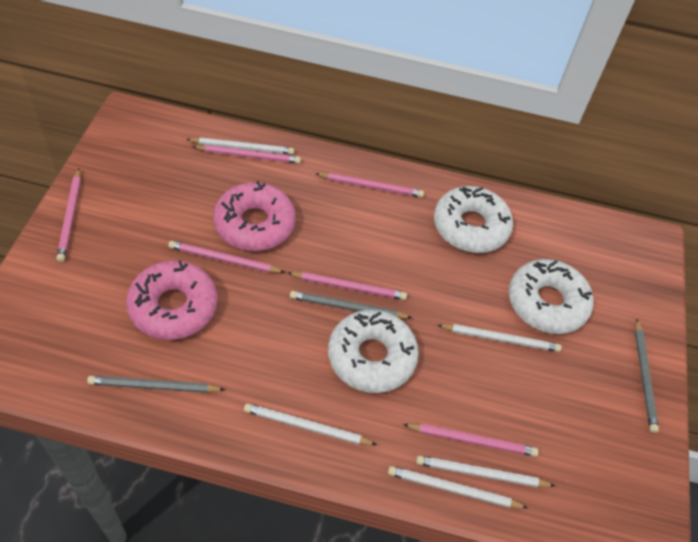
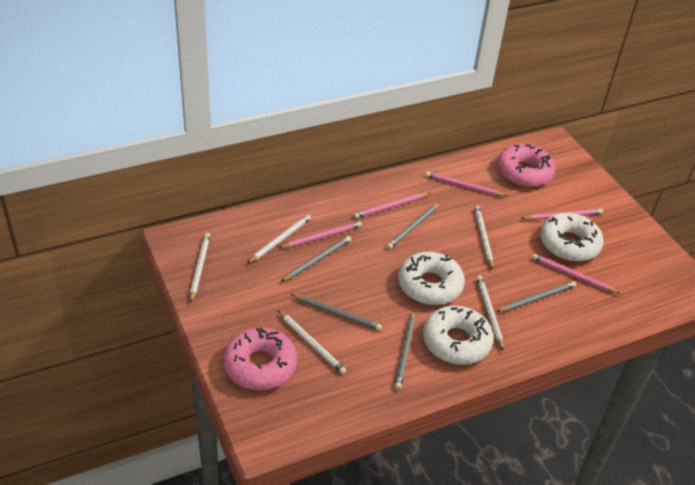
grey pencil: 3 -> 5
pink pencil: 6 -> 5

